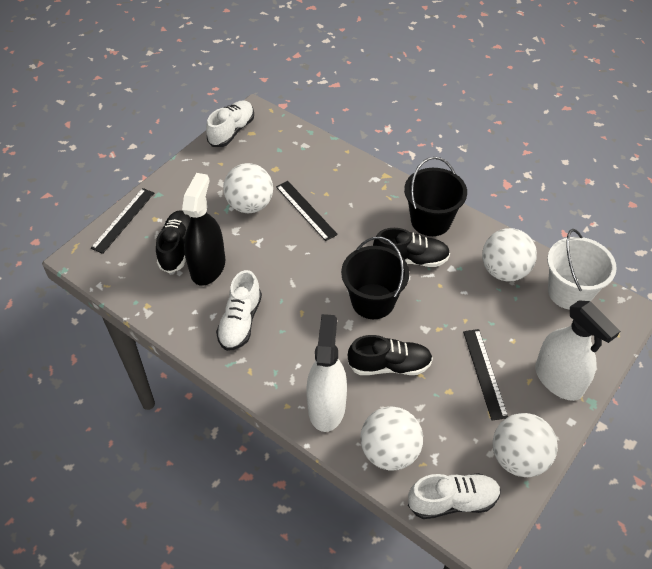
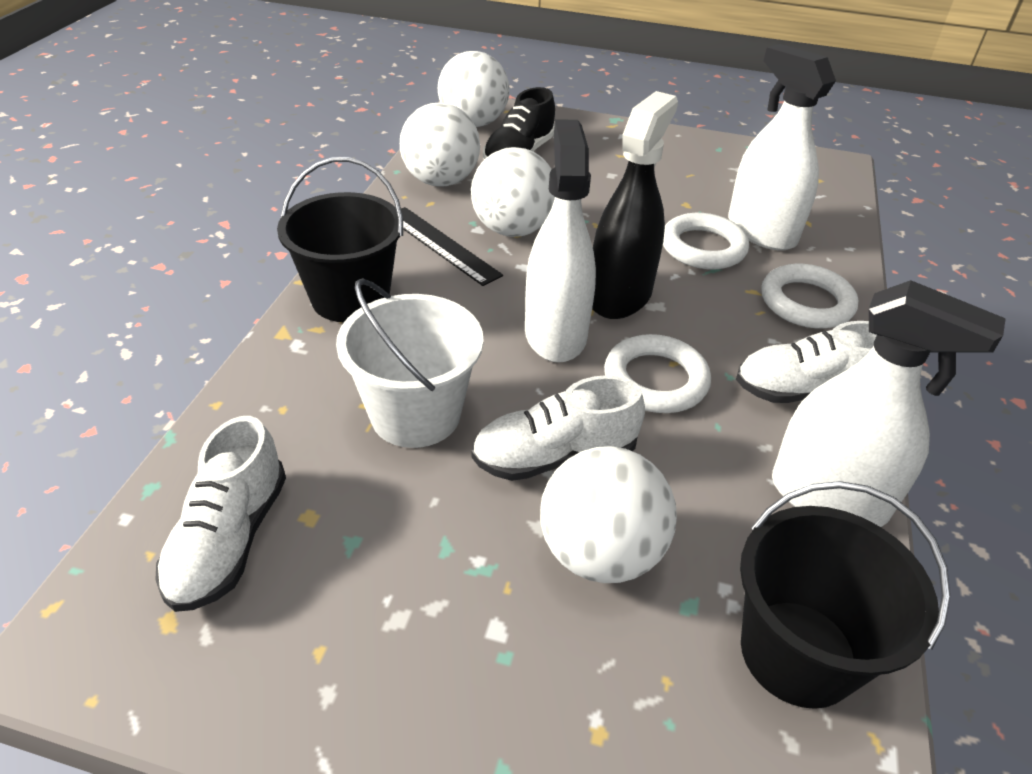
black ruler: 3 -> 1
black shoe: 3 -> 1
white ring: 0 -> 3
white spray bottle: 2 -> 3

